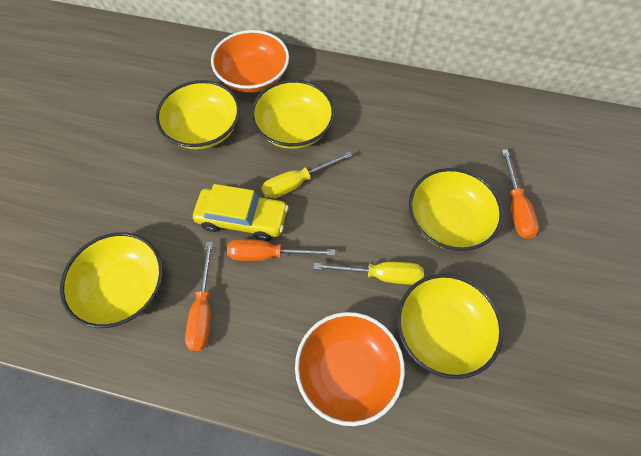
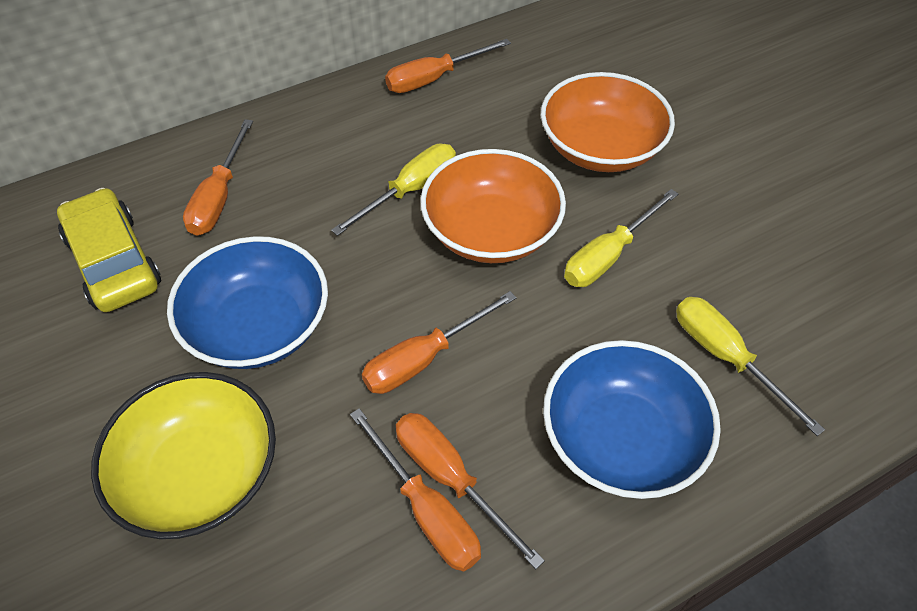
blue bowl: 0 -> 2
orange screwdriver: 3 -> 5
yellow bowl: 5 -> 1
yellow screwdriver: 2 -> 3

